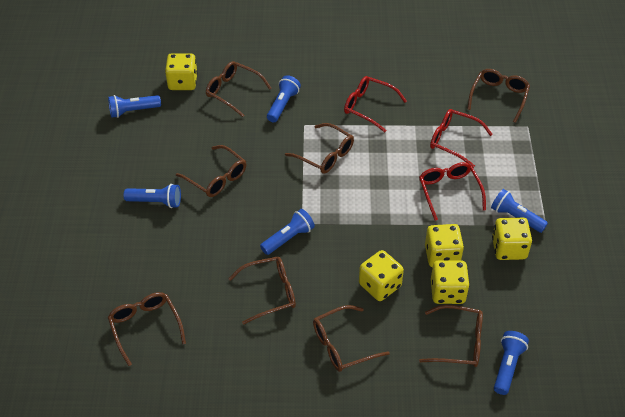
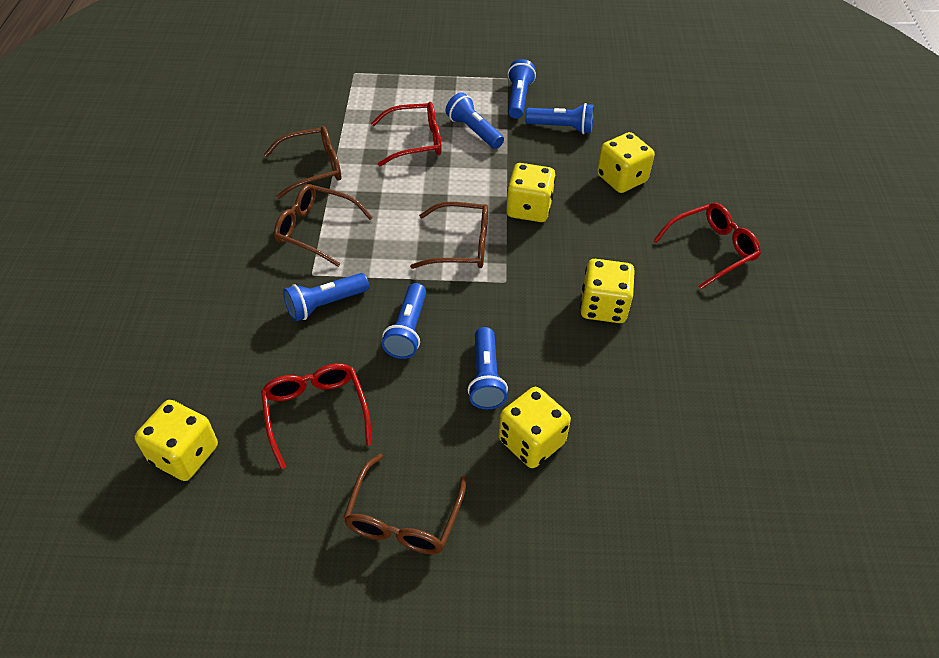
brown glasses: 8 -> 4

